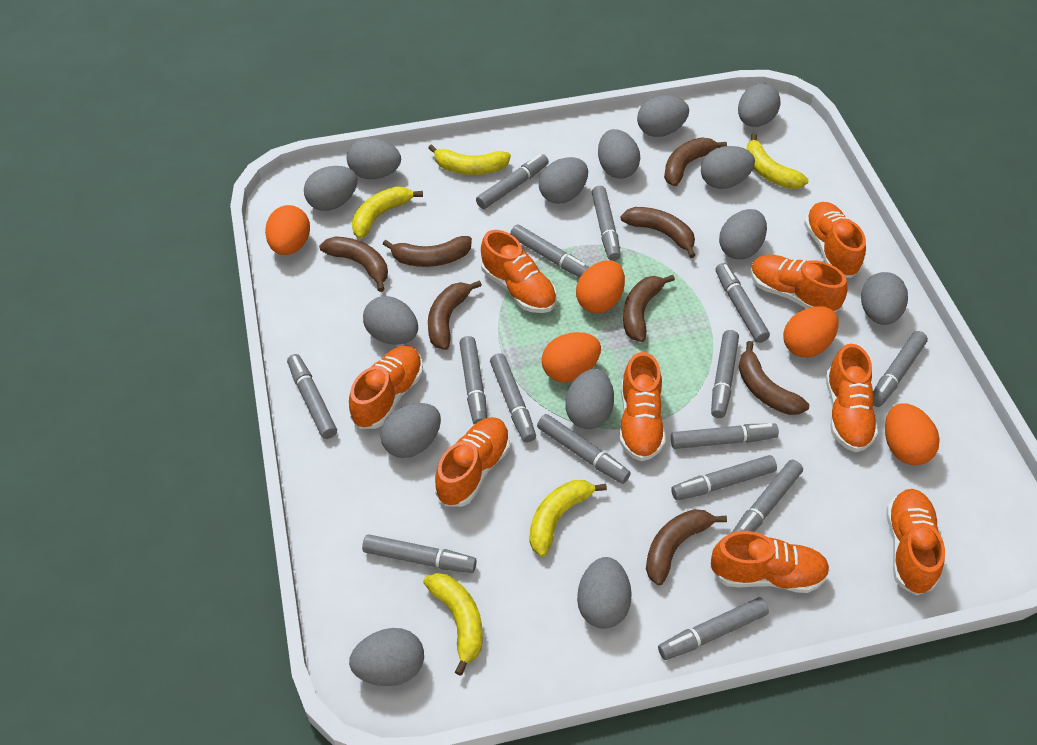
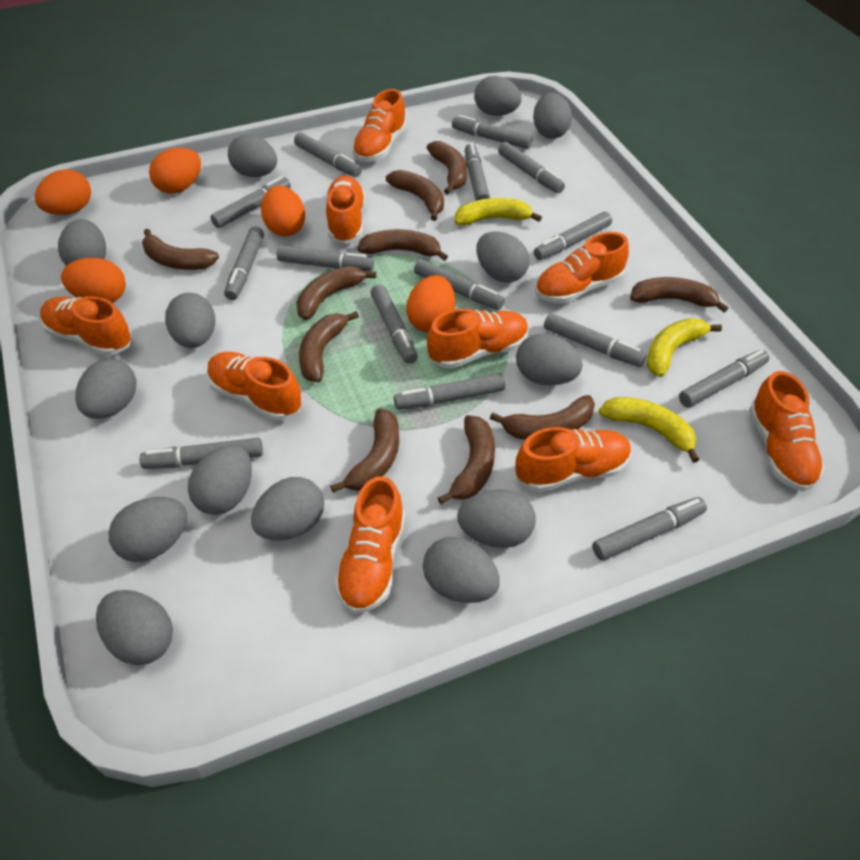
brown banana: 8 -> 10
yellow banana: 5 -> 3

